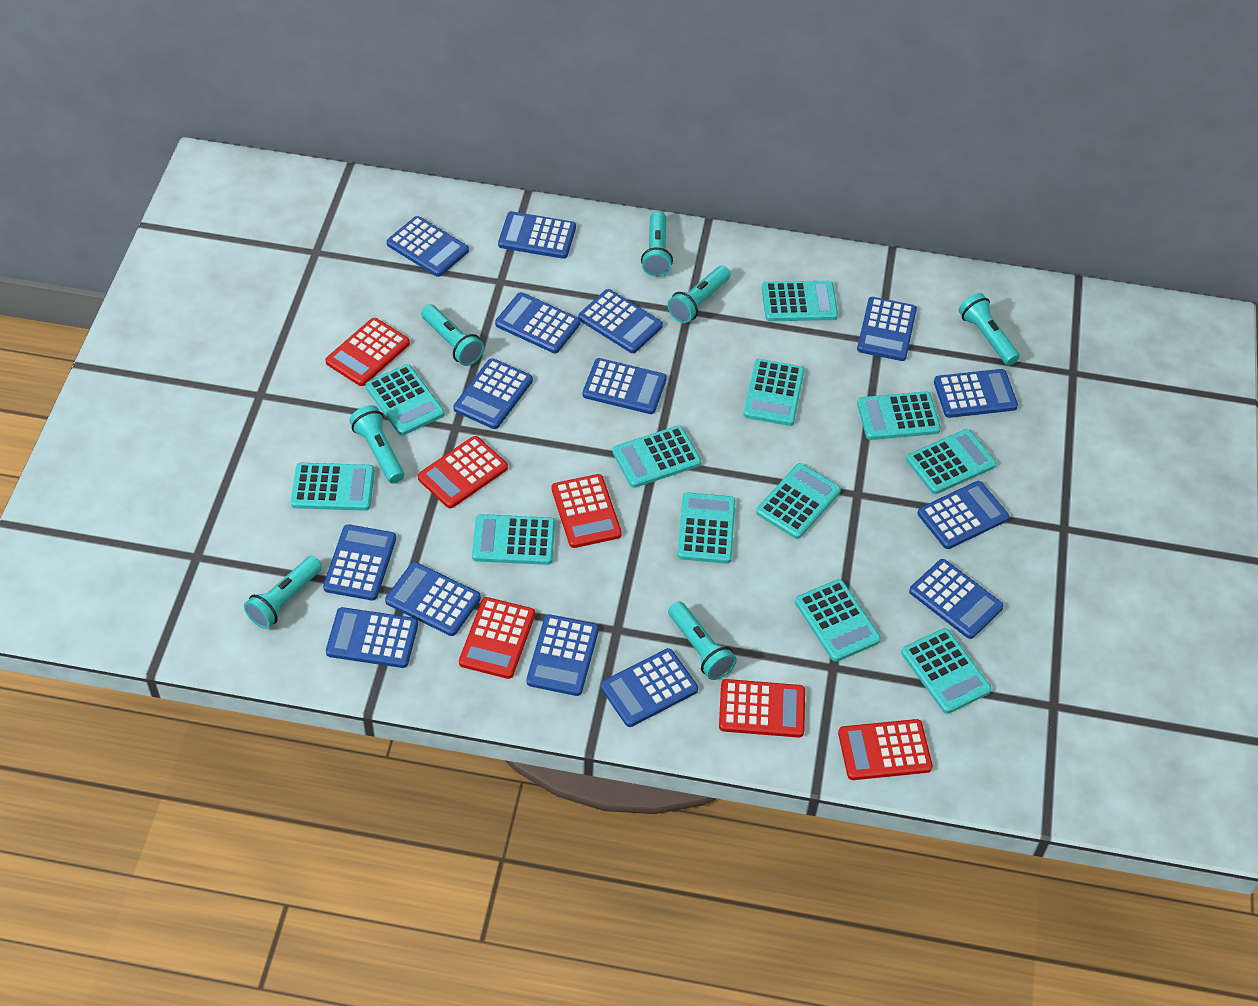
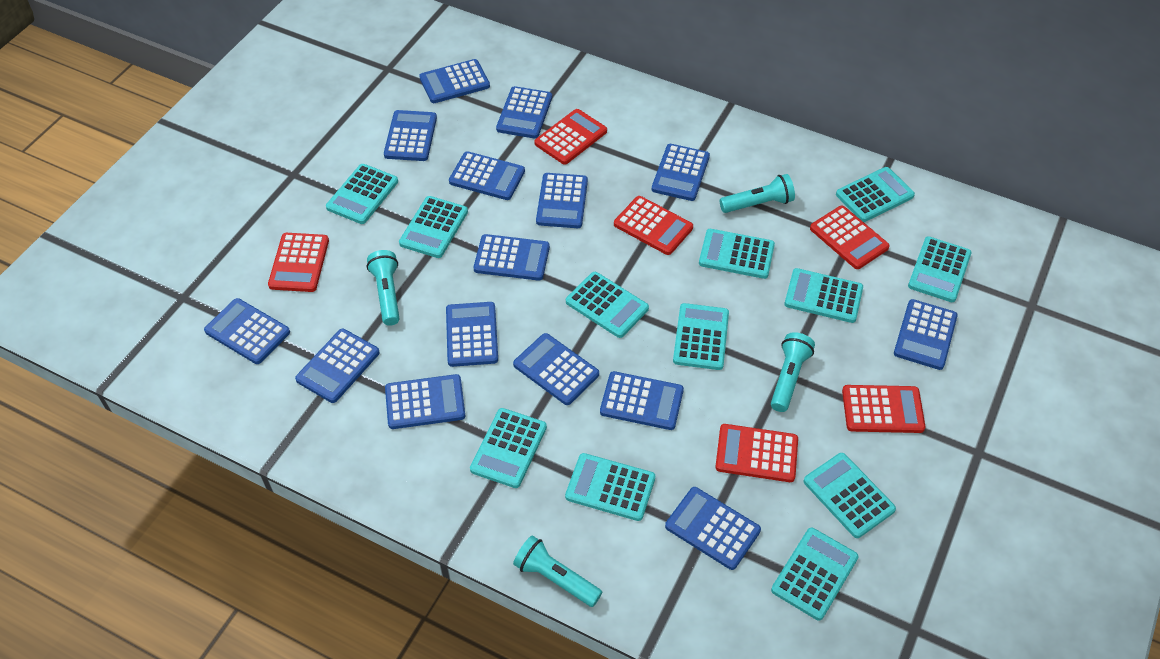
turquoise flashlight: 7 -> 4

